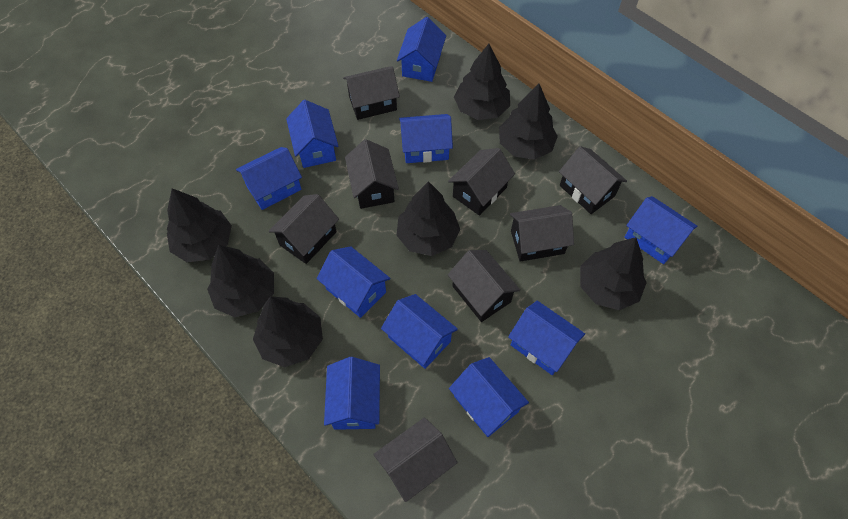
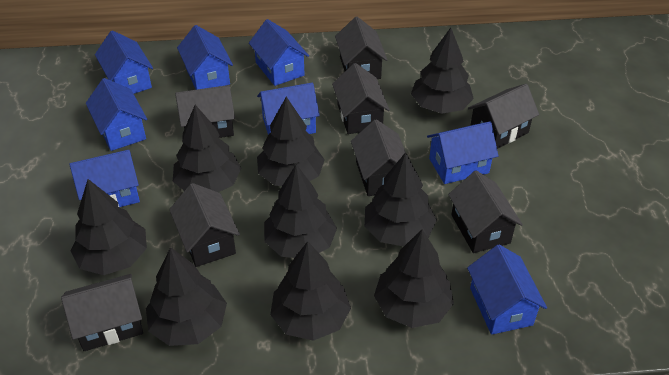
black tree: 7 -> 9
blue house: 10 -> 8

